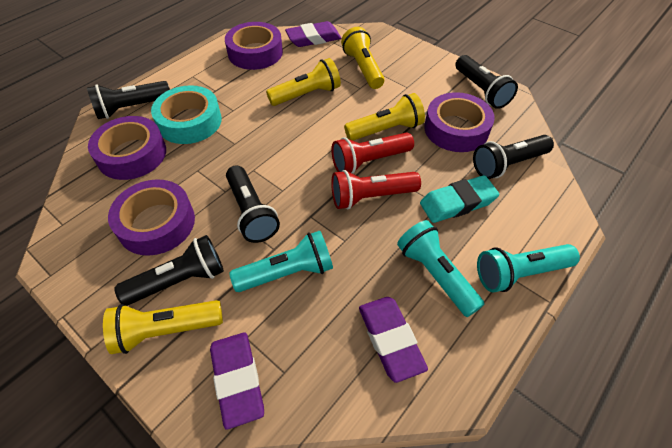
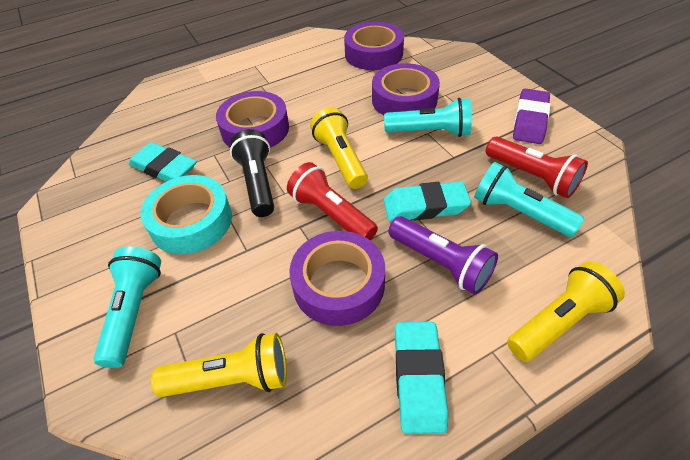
black flashlight: 5 -> 1
purple eraser: 3 -> 1
purple flashlight: 0 -> 1
turquoise eraser: 1 -> 3
yellow flashlight: 4 -> 3

